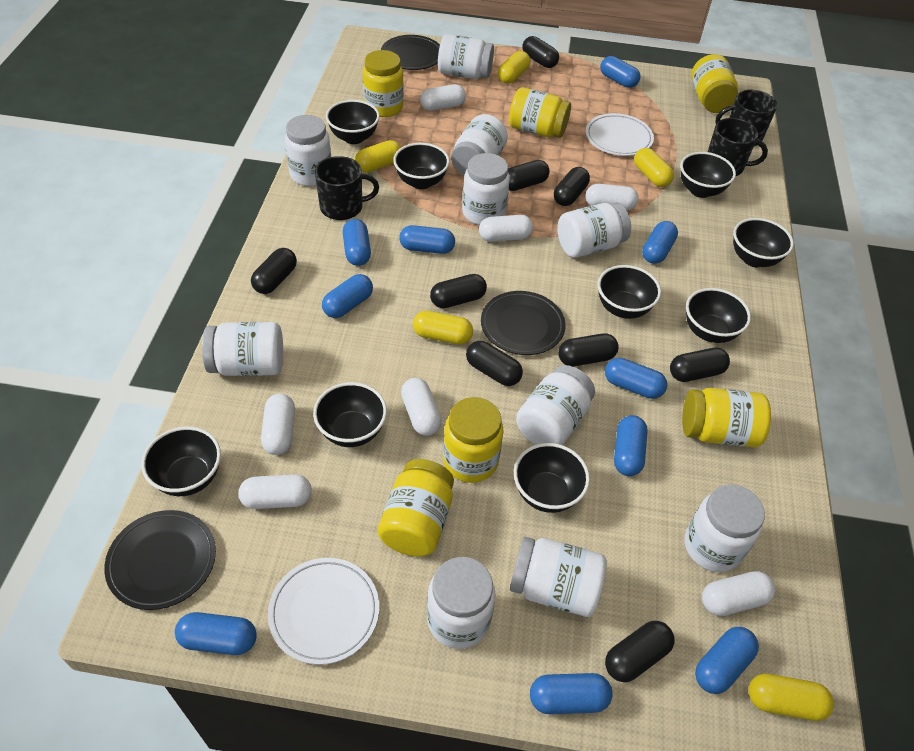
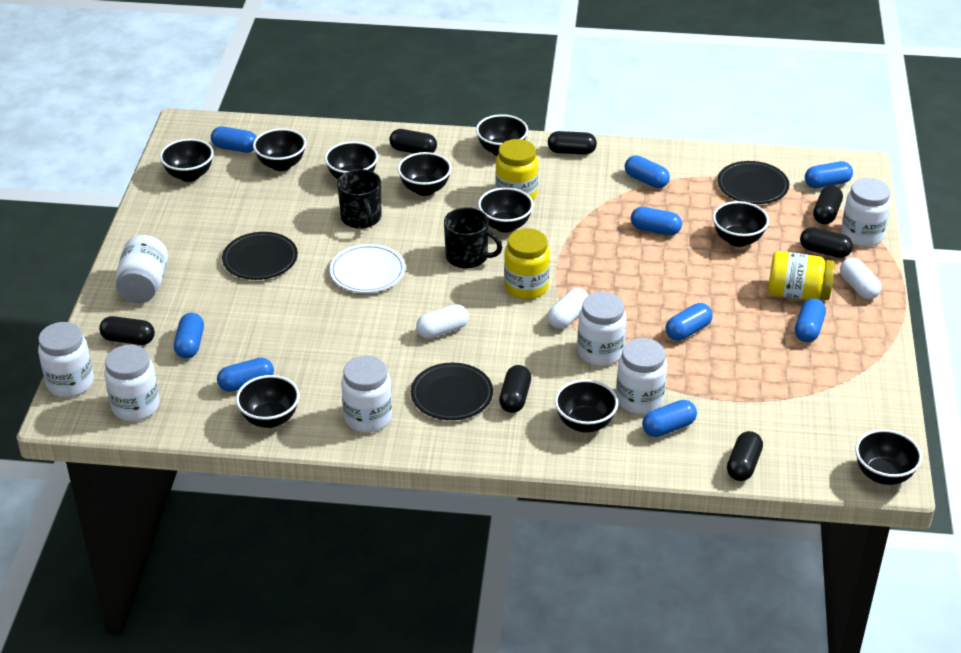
black bowl: 9 -> 10
black capsule: 9 -> 7
black mug: 3 -> 2
blue capsule: 10 -> 9
white capsule: 7 -> 3
white jar: 10 -> 7
white plate: 2 -> 1
yellow capsule: 5 -> 0
yellow jar: 6 -> 3

